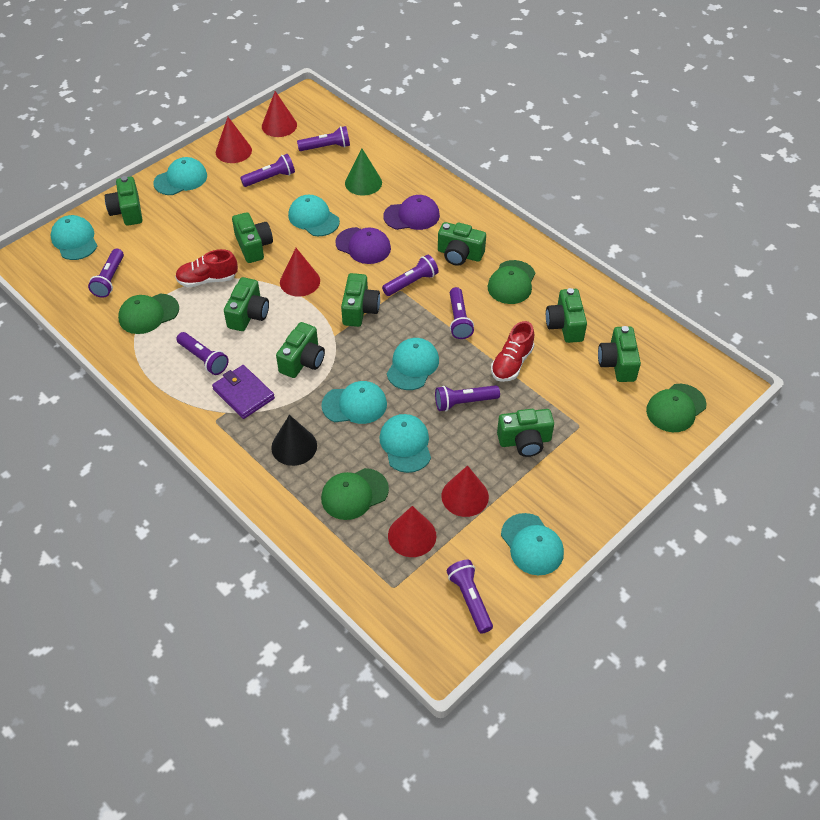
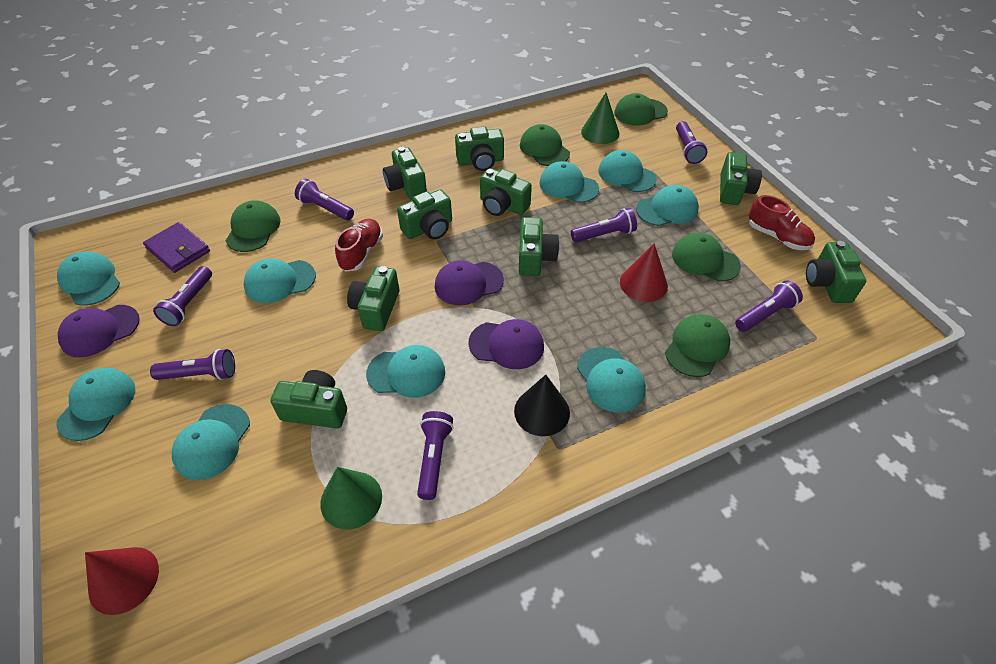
green cap: 4 -> 5
green cone: 1 -> 2
purple cap: 2 -> 3
purple flashlight: 8 -> 7
red cone: 5 -> 2
turquoise cap: 7 -> 9

